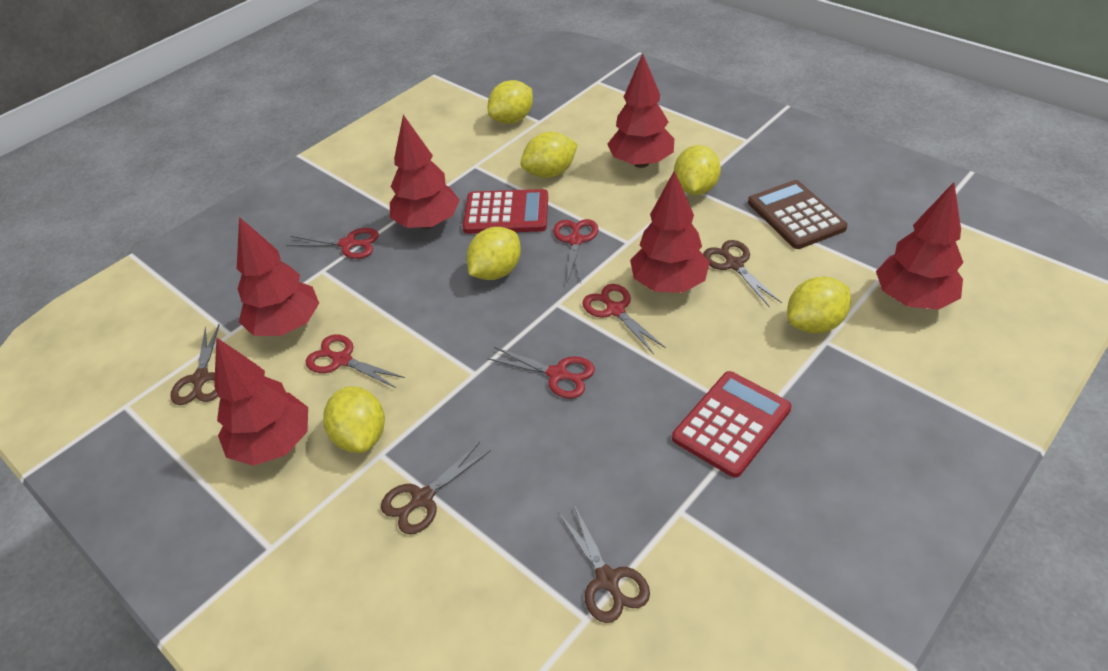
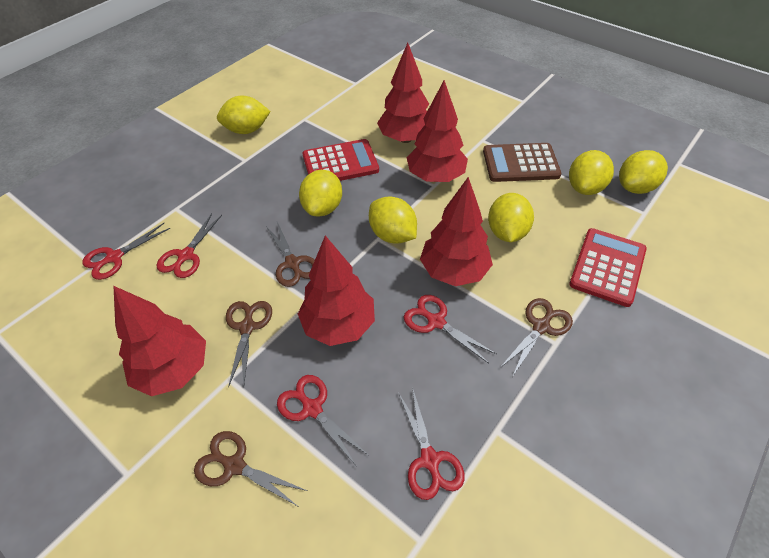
red tree: 6 -> 5

